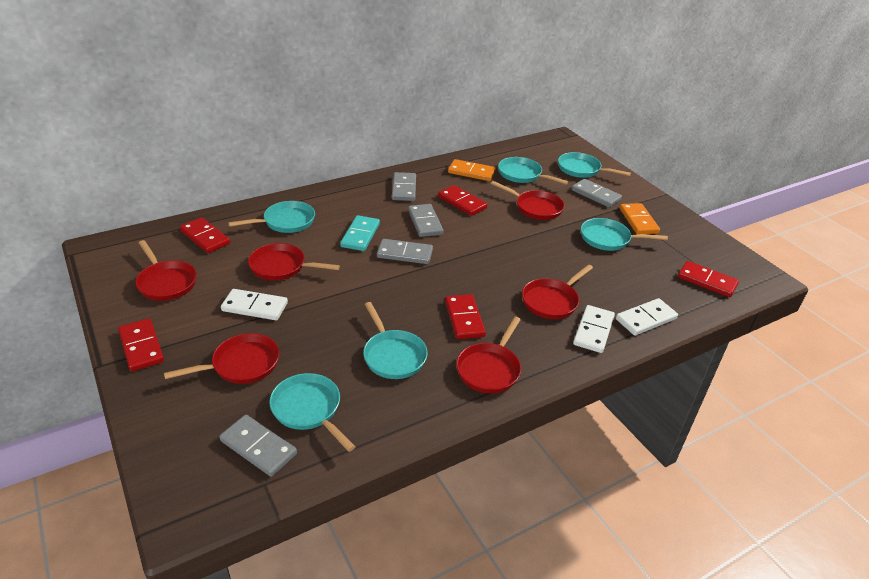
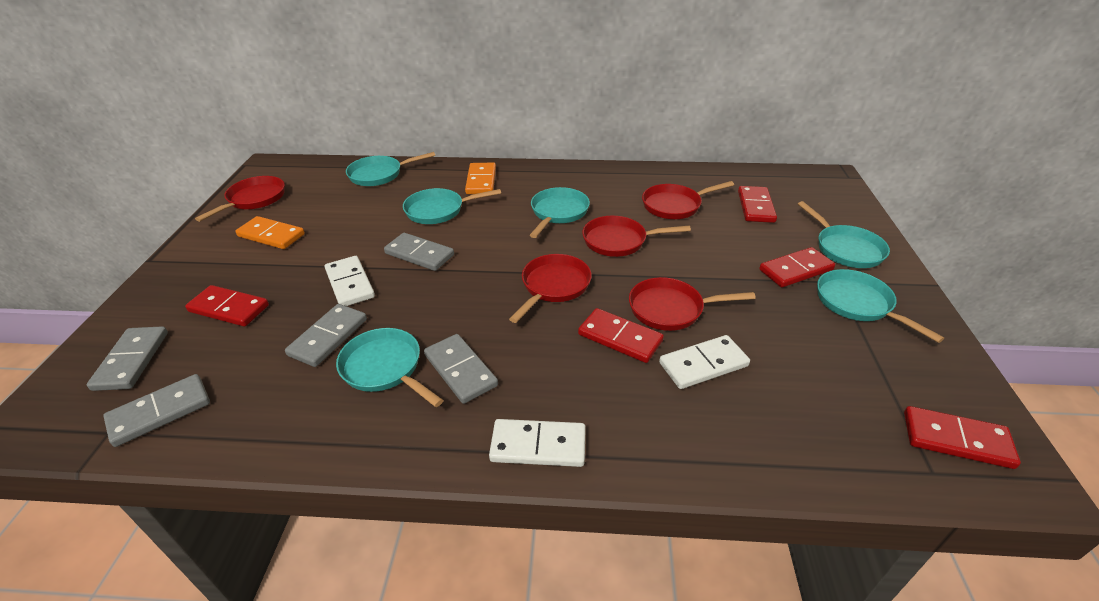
red pan: 6 -> 5
turquoise domino: 1 -> 0

